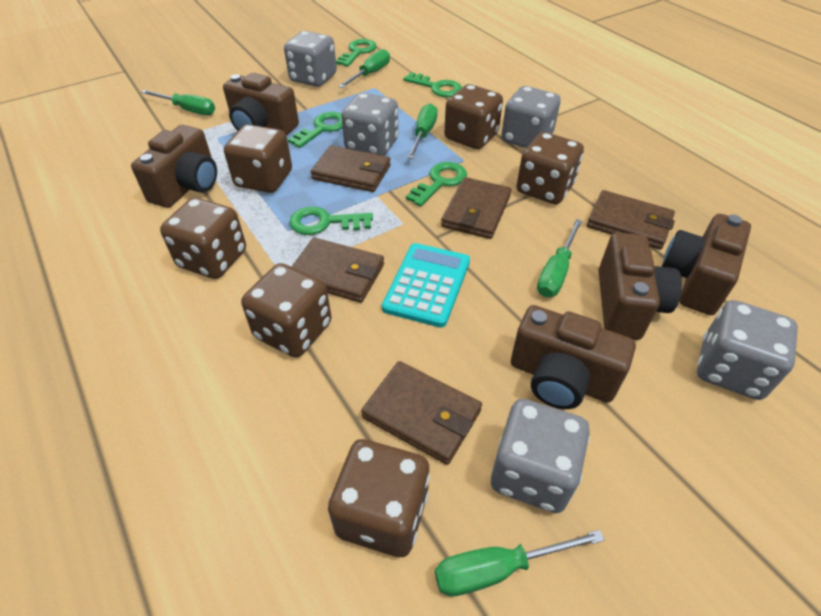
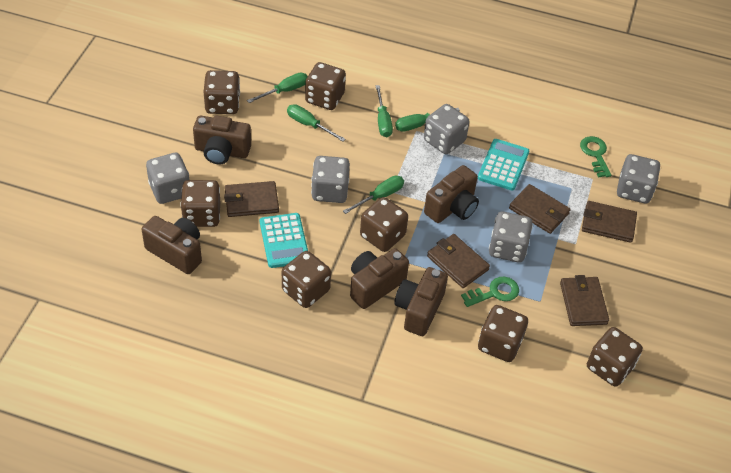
brown dice: 6 -> 7
green key: 5 -> 2
turquoise calculator: 1 -> 2

